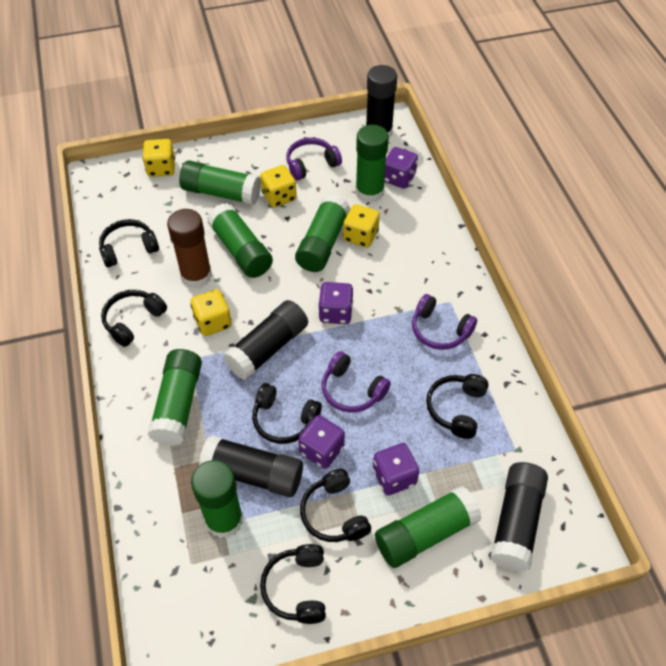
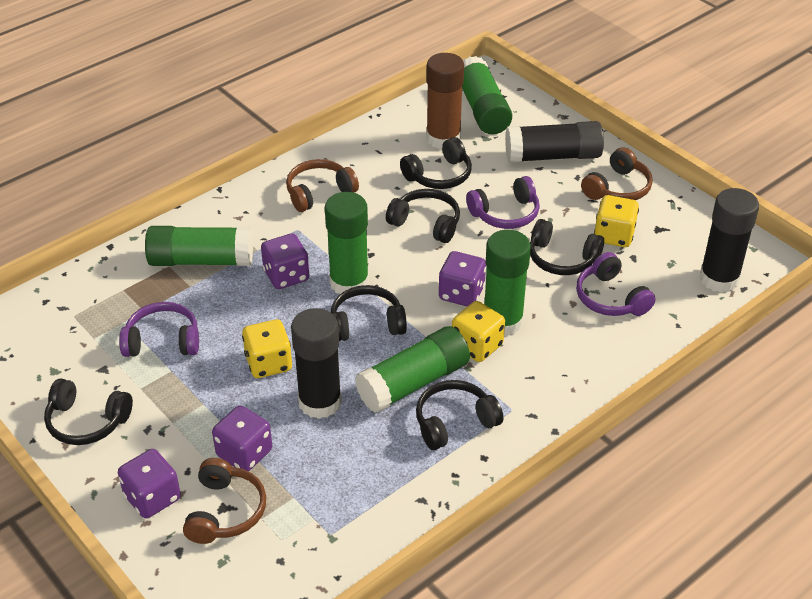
black glue stick: 4 -> 3
brown headphones: 0 -> 3
green glue stick: 7 -> 5
yellow dice: 4 -> 3

